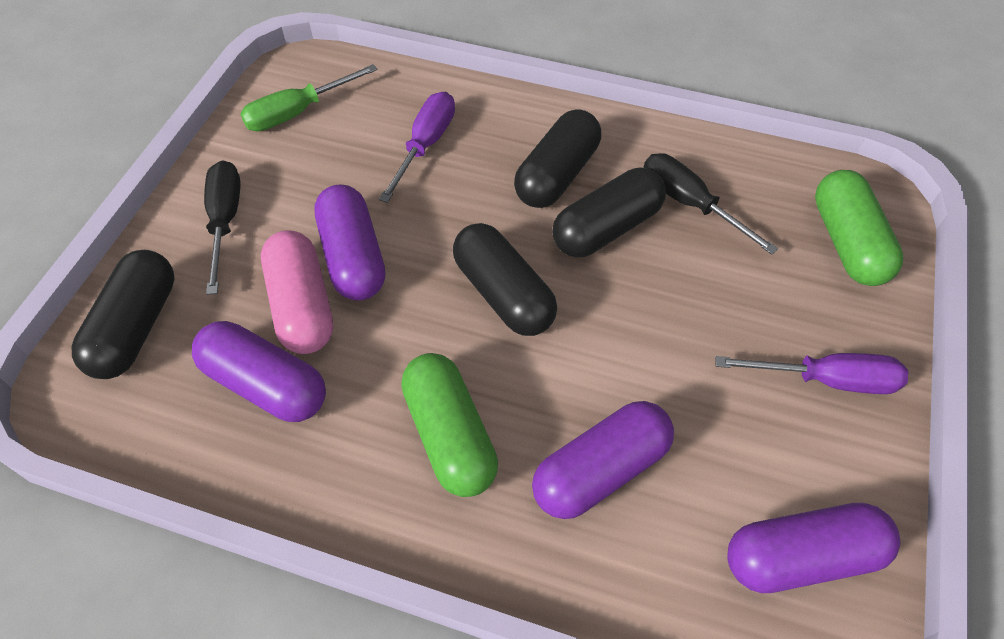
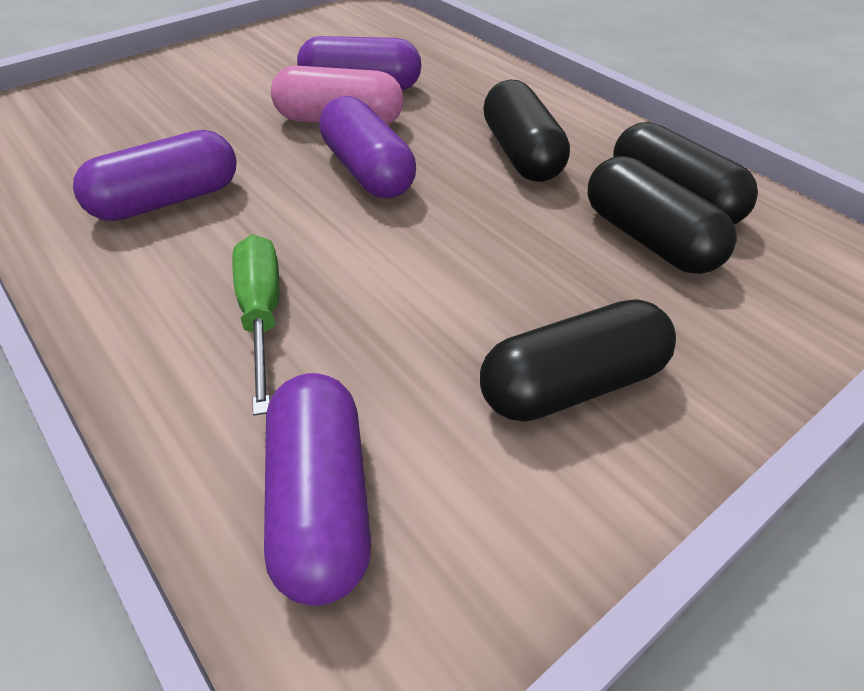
black screwdriver: 2 -> 0
green capsule: 2 -> 0
purple screwdriver: 2 -> 0

